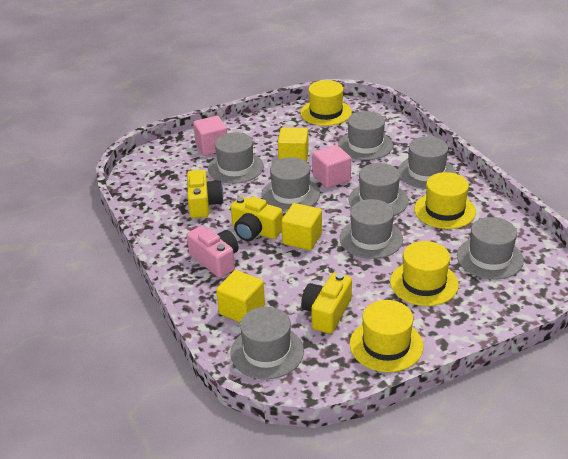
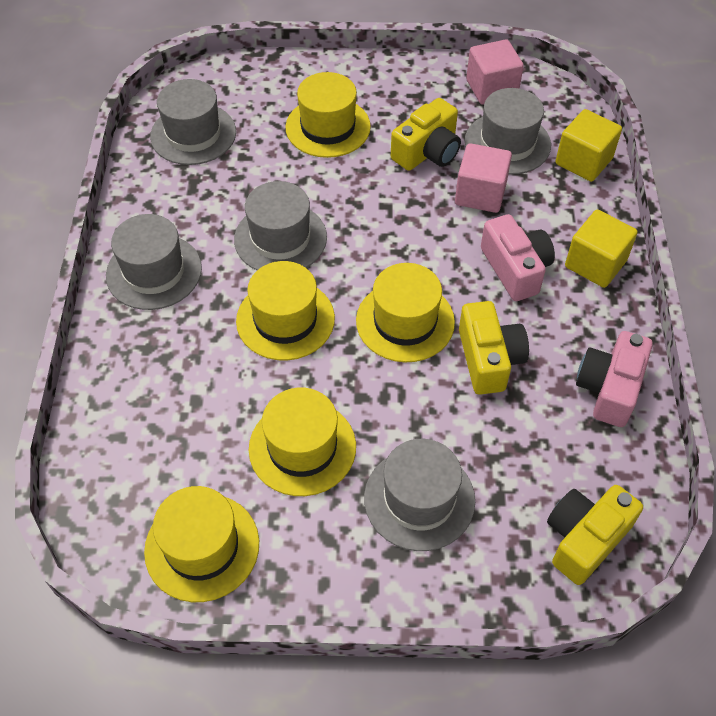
grey hat: 8 -> 5
pink camera: 1 -> 2
yellow cube: 3 -> 2
yellow hat: 4 -> 5

